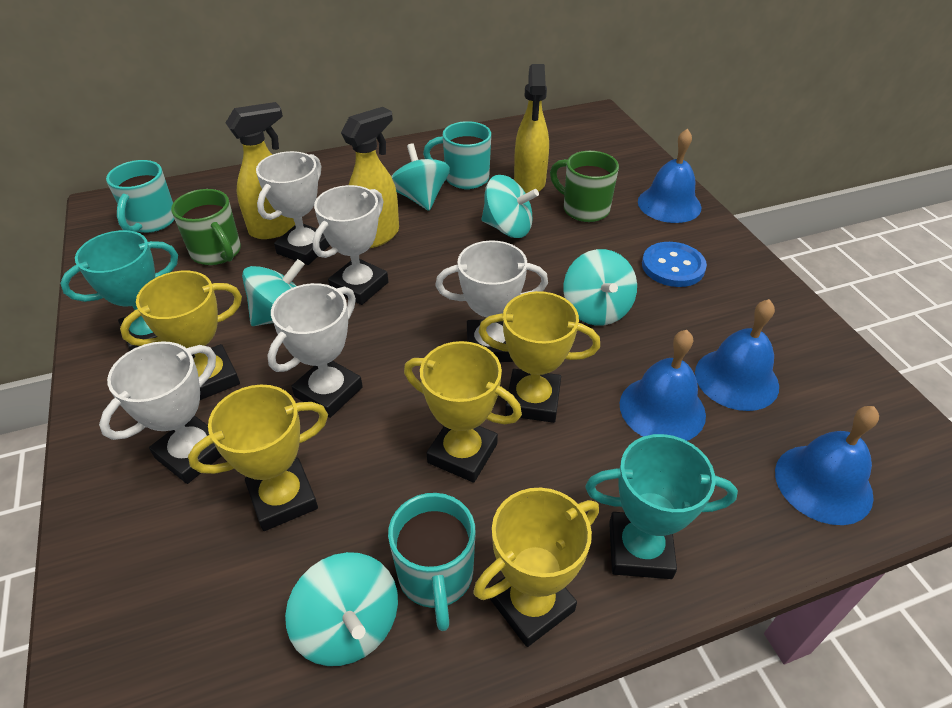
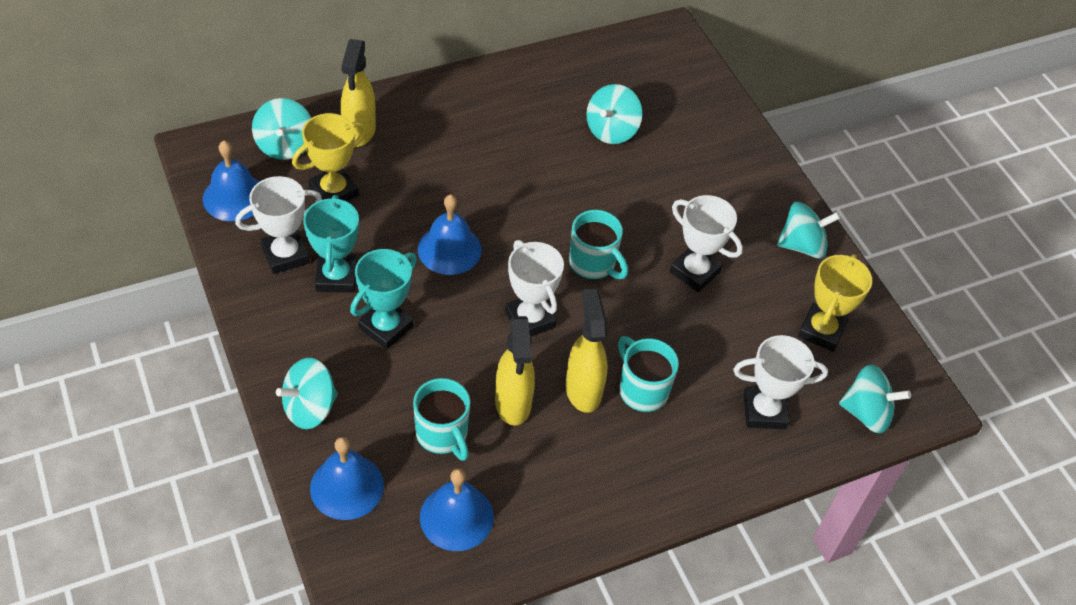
blue button: 1 -> 0
green mug: 2 -> 0
white trophy: 5 -> 4
yellow trophy: 5 -> 2

